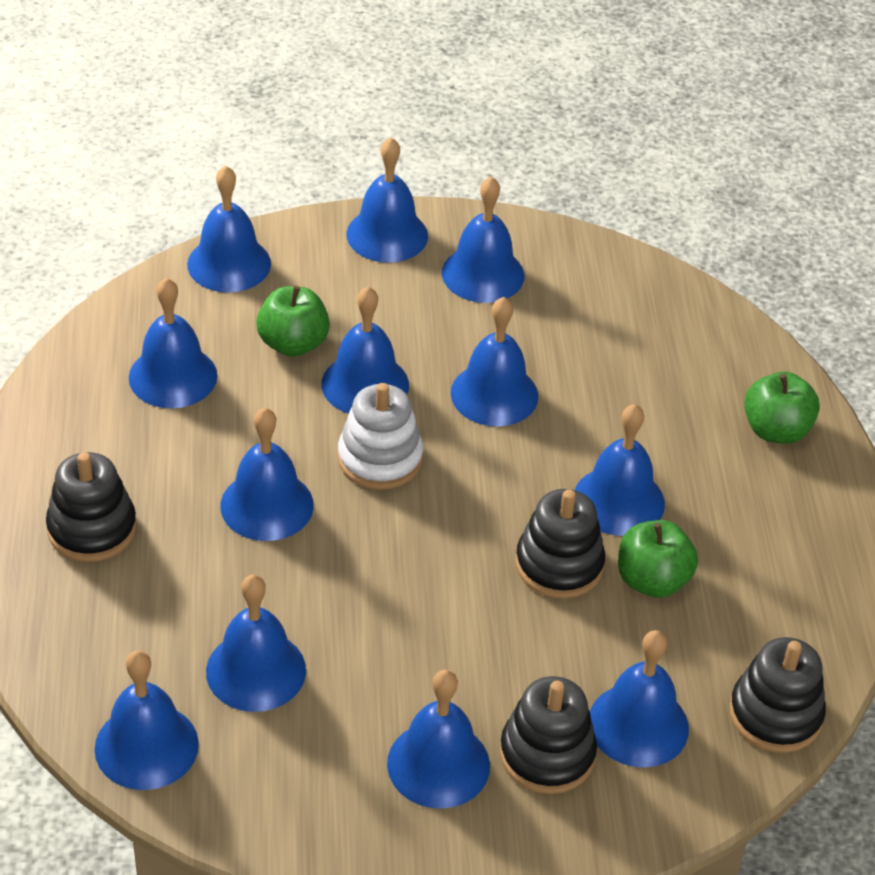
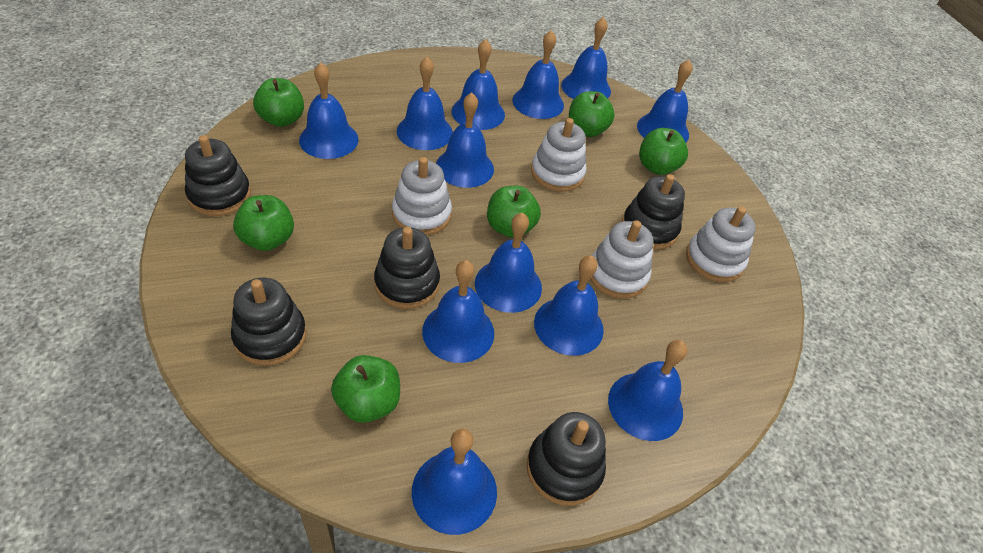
black stacking toy: 4 -> 5
green apple: 3 -> 6
white stacking toy: 1 -> 4

